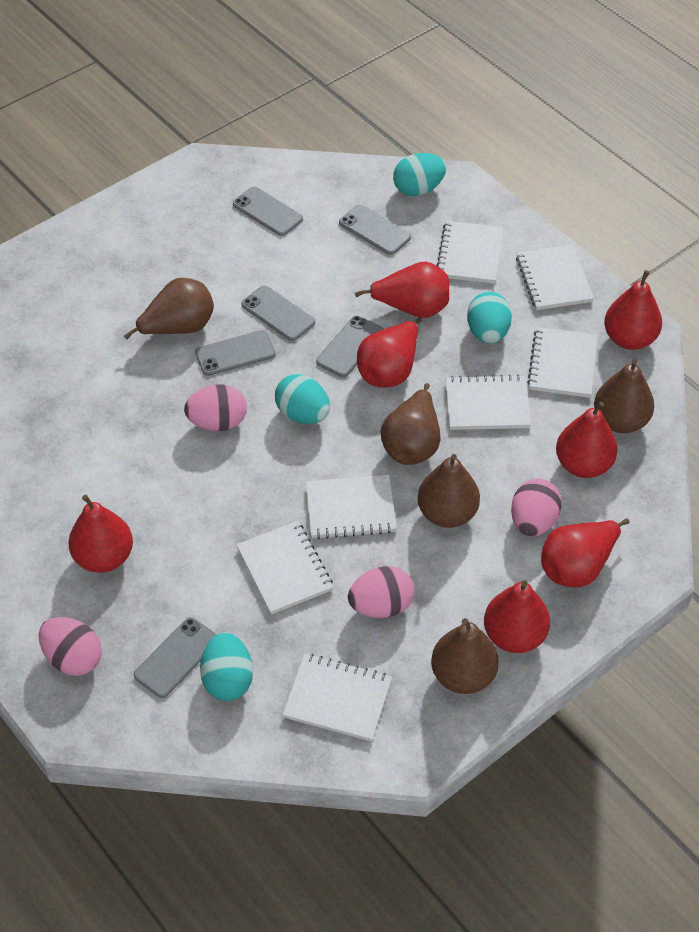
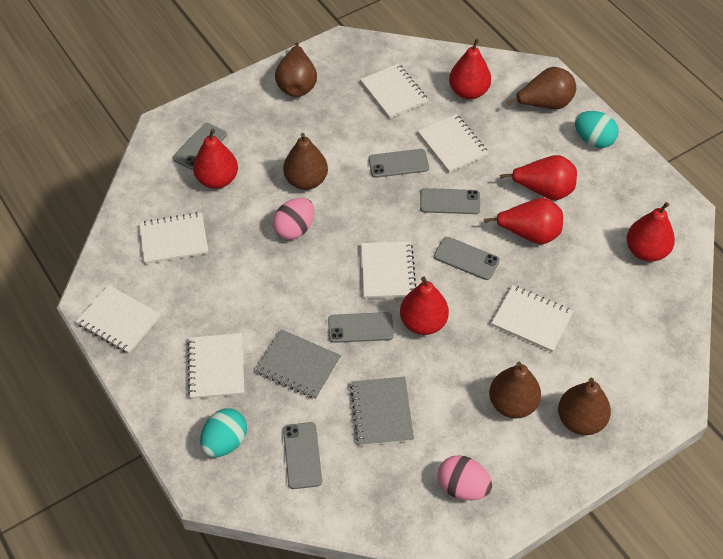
grey notebook: 0 -> 2
pink egg: 4 -> 2
red pear: 7 -> 6
turquoise egg: 4 -> 2

